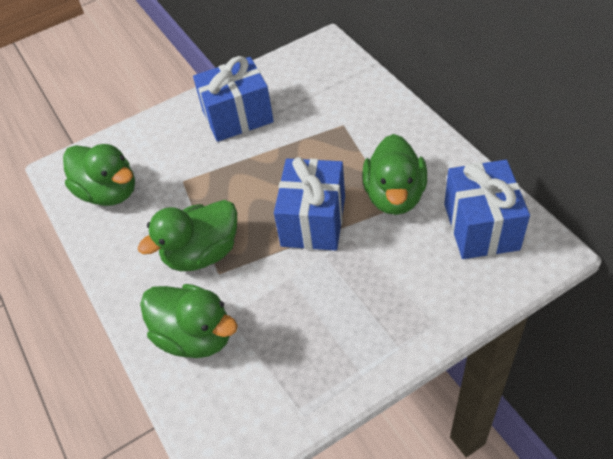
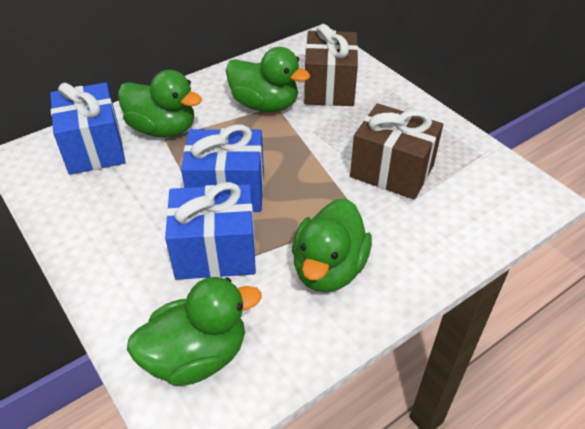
brown gift: 0 -> 2

